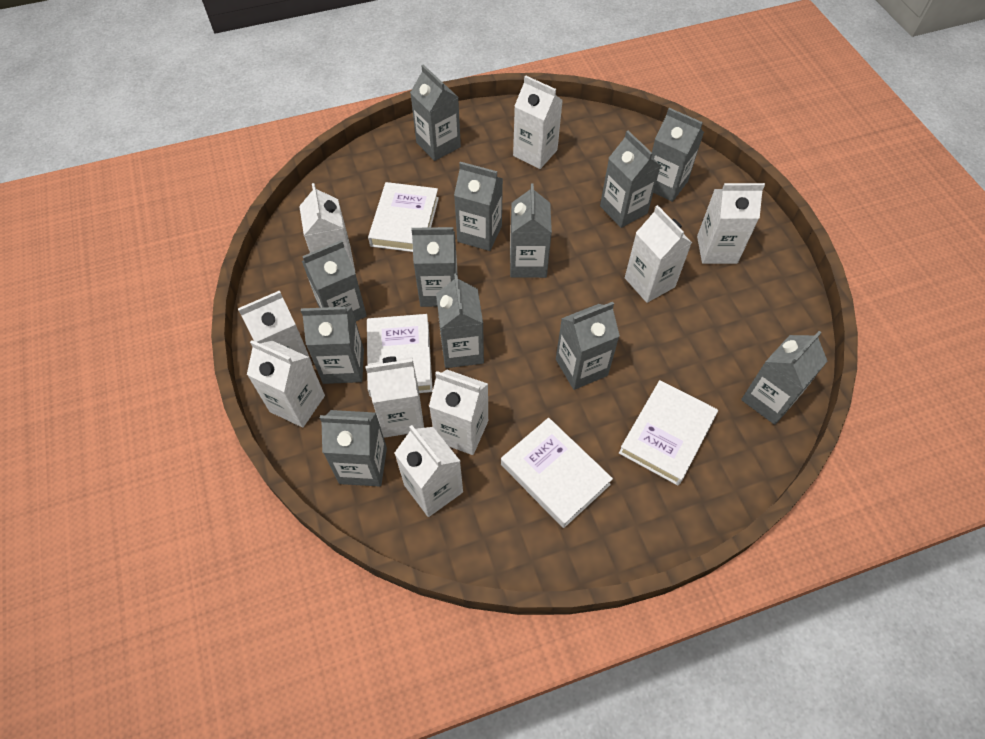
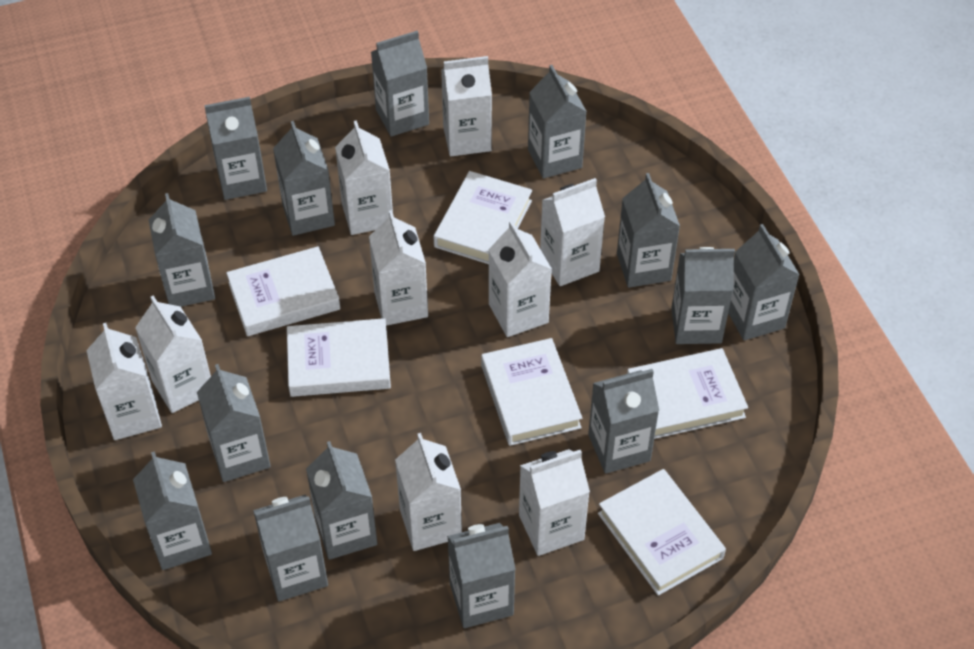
grey carton: 12 -> 14
white book: 4 -> 6

